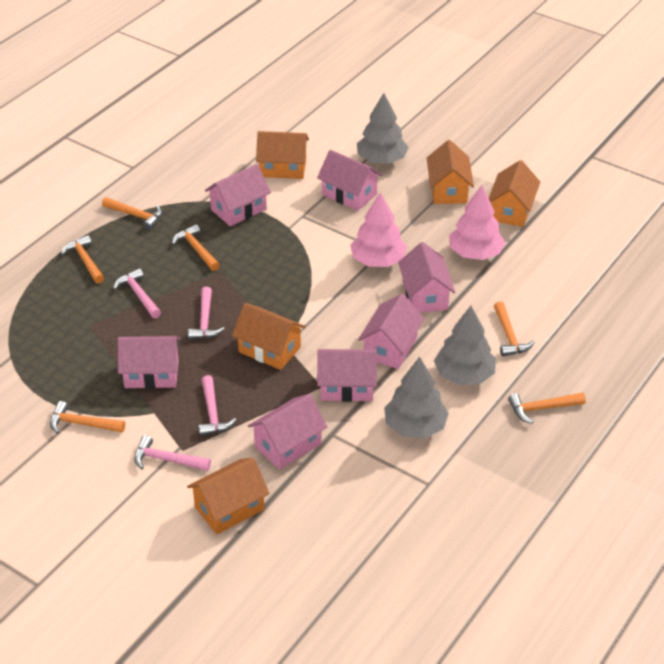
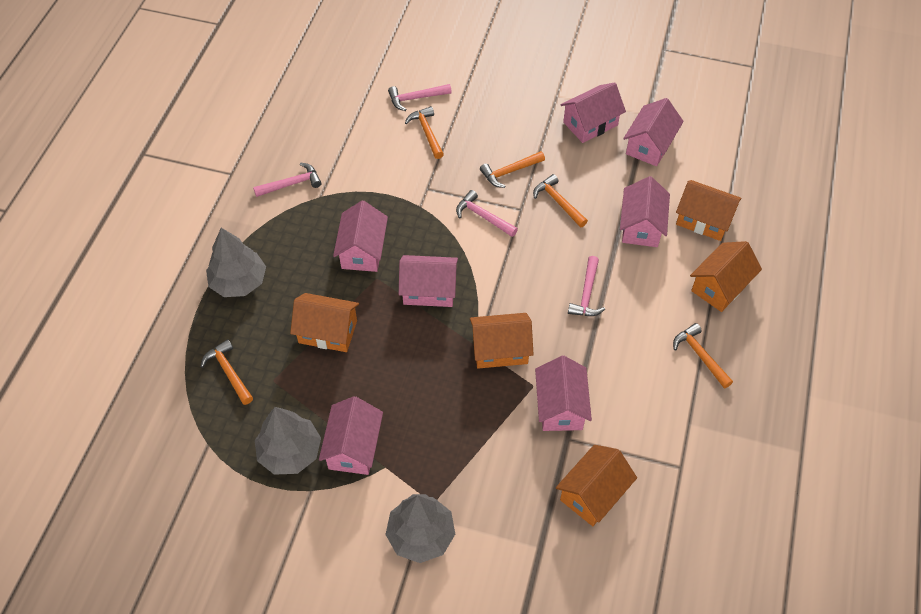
orange hammer: 6 -> 5
pink tree: 2 -> 0

